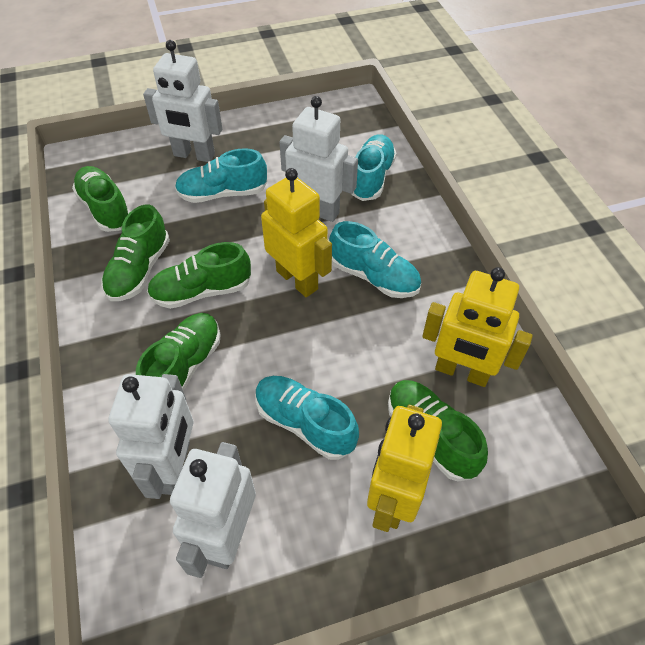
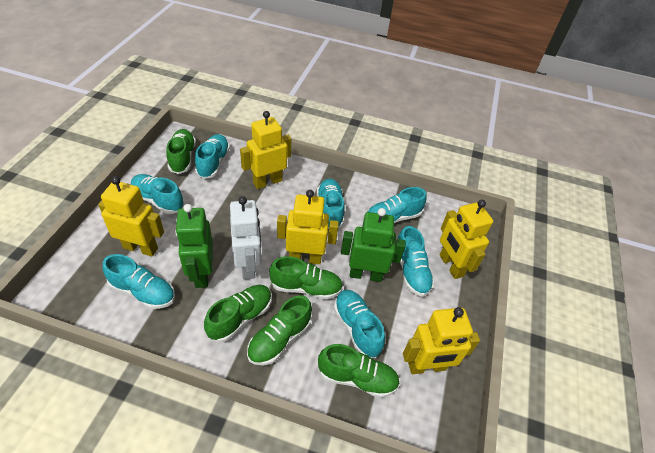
green robot: 0 -> 2
turquoise shoe: 4 -> 7
white robot: 4 -> 1
yellow robot: 3 -> 5

